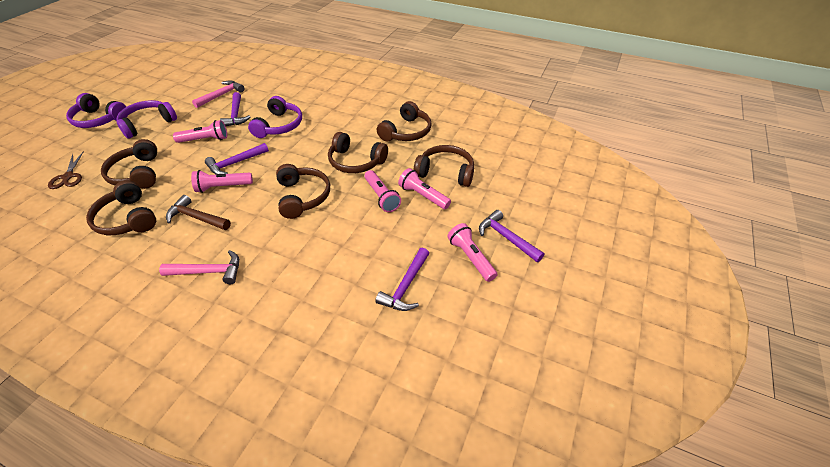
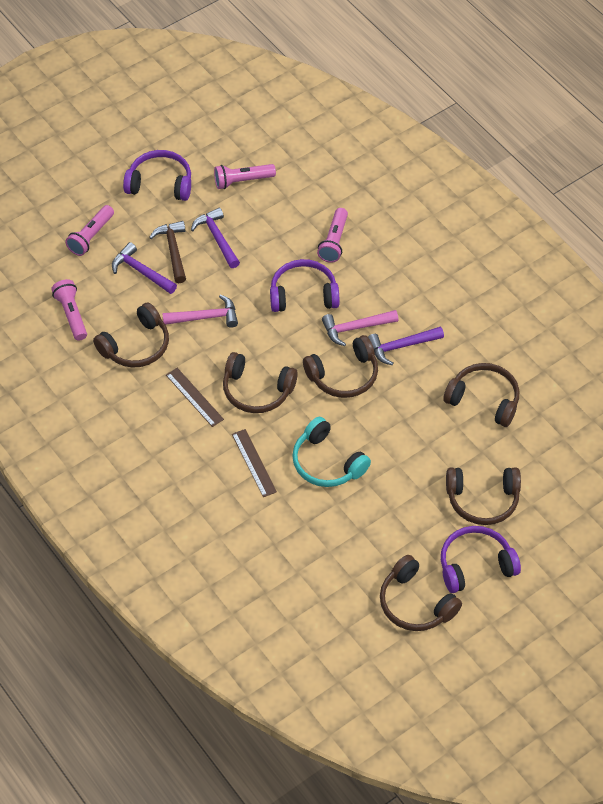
brown ruler: 0 -> 2
brown scissors: 1 -> 0
pink flashlight: 5 -> 4
purple hammer: 4 -> 3
turquoise headphones: 0 -> 1

